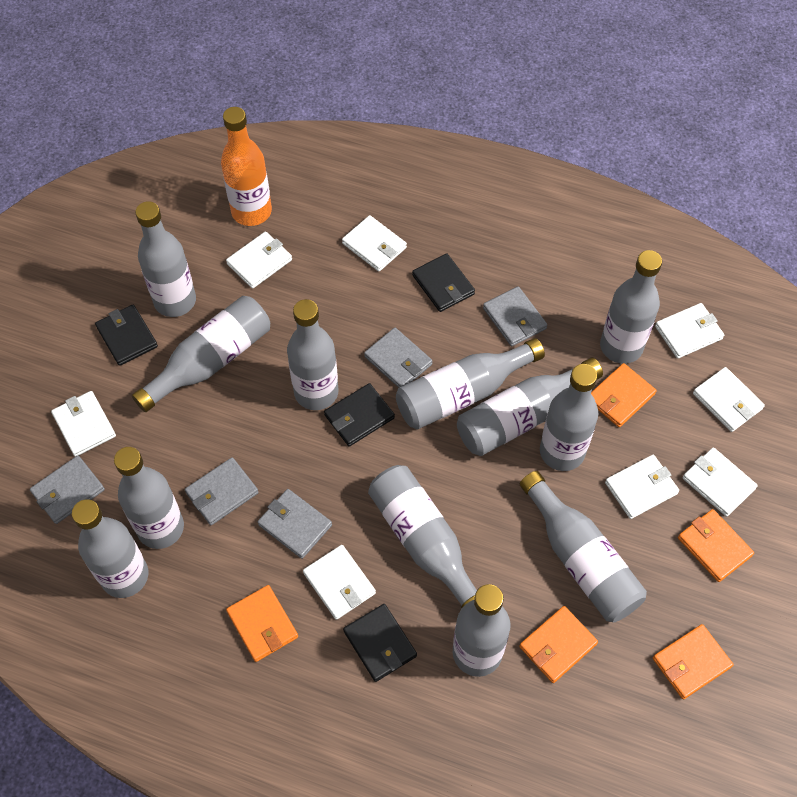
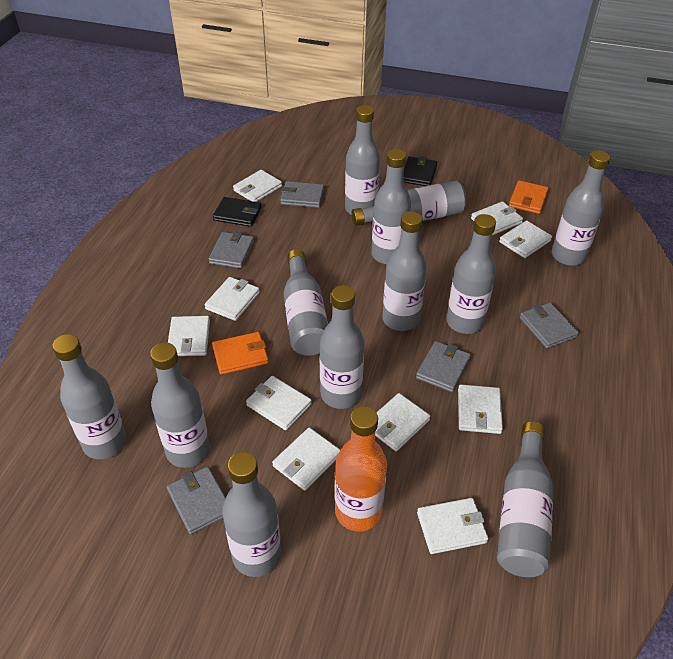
black wallet: 4 -> 2
orange wallet: 5 -> 2
white wallet: 8 -> 10

